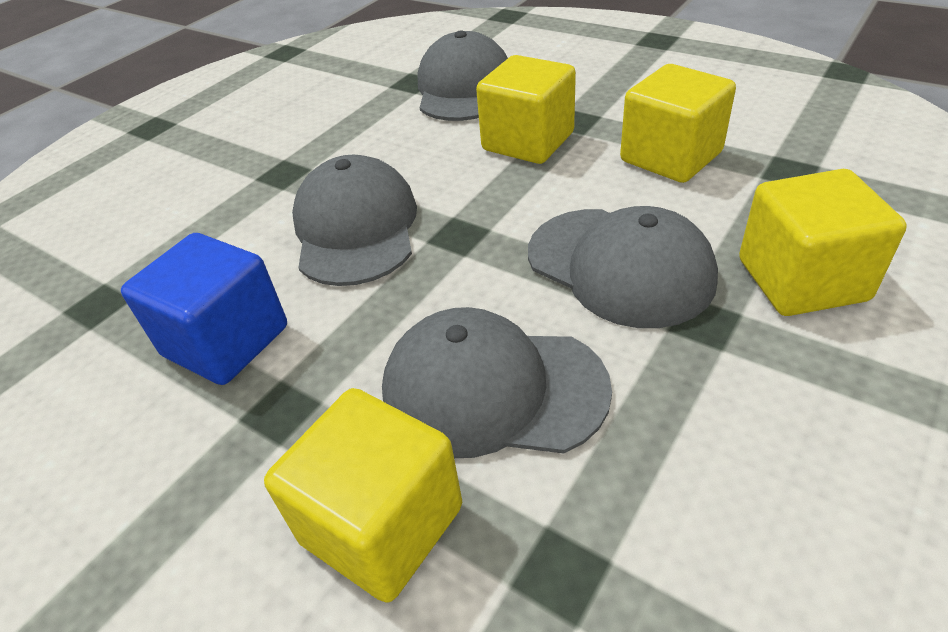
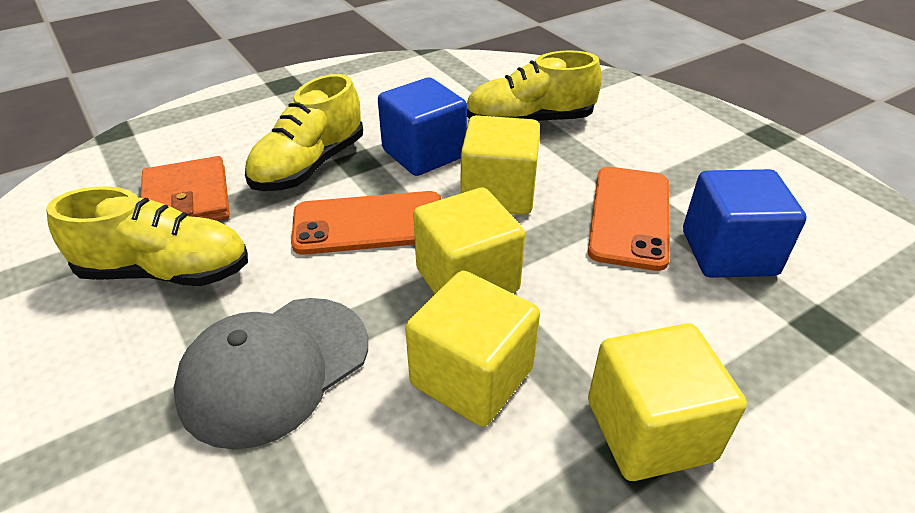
blue cube: 1 -> 2
grey cap: 4 -> 1
orange phone: 0 -> 2
orange wallet: 0 -> 1
yellow shoe: 0 -> 3

